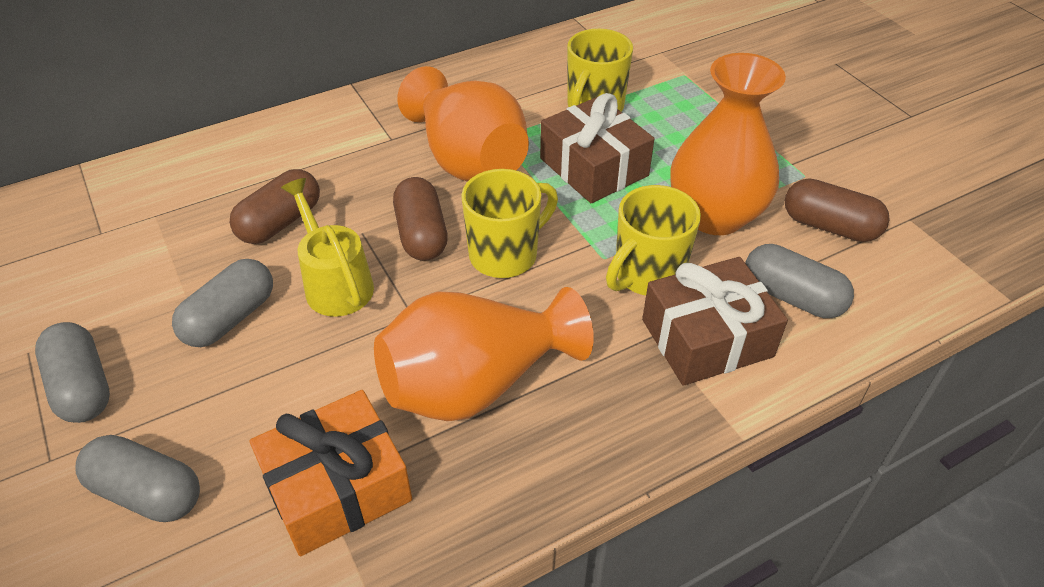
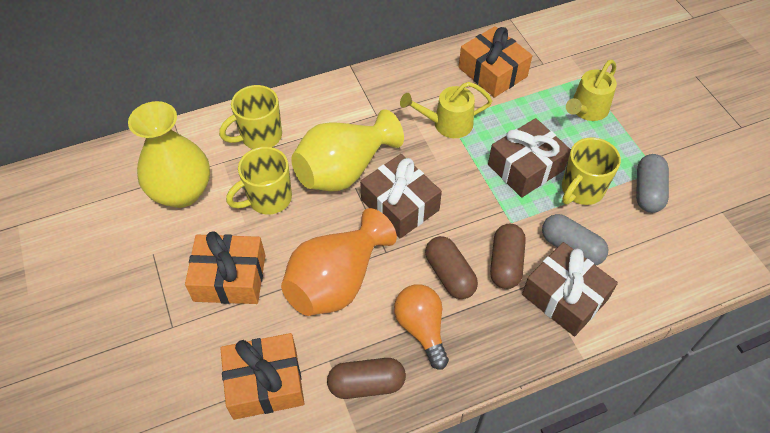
brown gift: 2 -> 3
grey capsule: 4 -> 2
orange gift: 1 -> 3
orange light bulb: 0 -> 1
orange vase: 3 -> 1
yellow vase: 0 -> 2
yellow watering can: 1 -> 2

